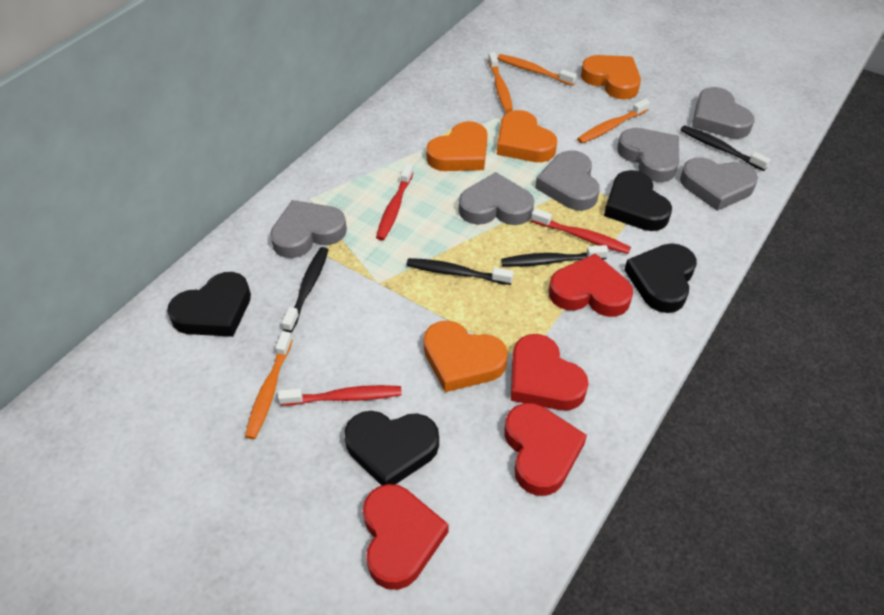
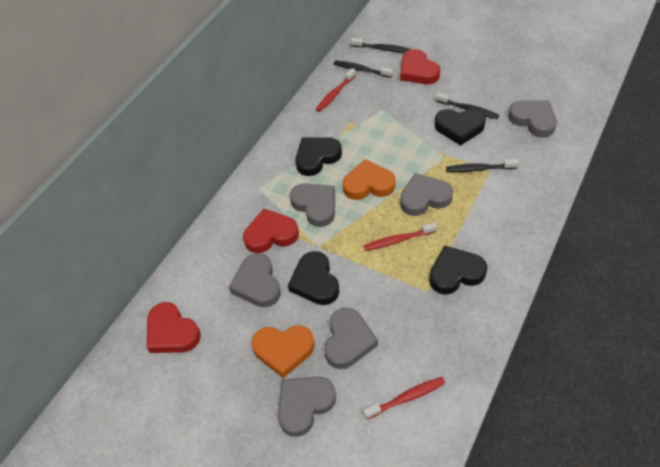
orange heart: 4 -> 2
orange toothbrush: 4 -> 0
red heart: 4 -> 3

